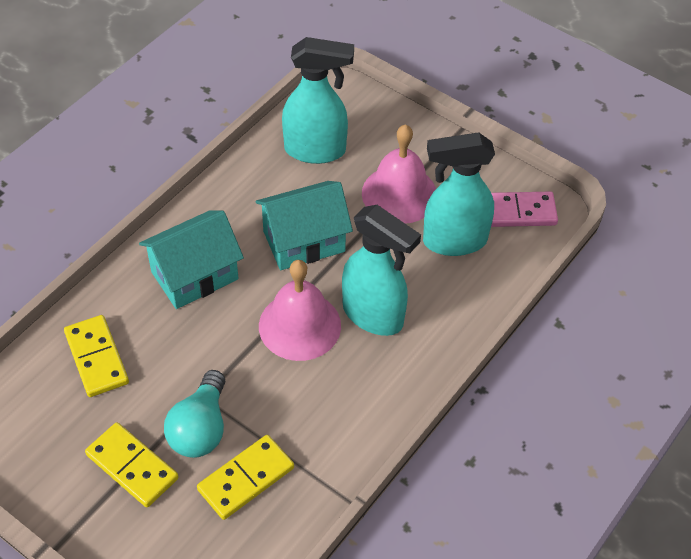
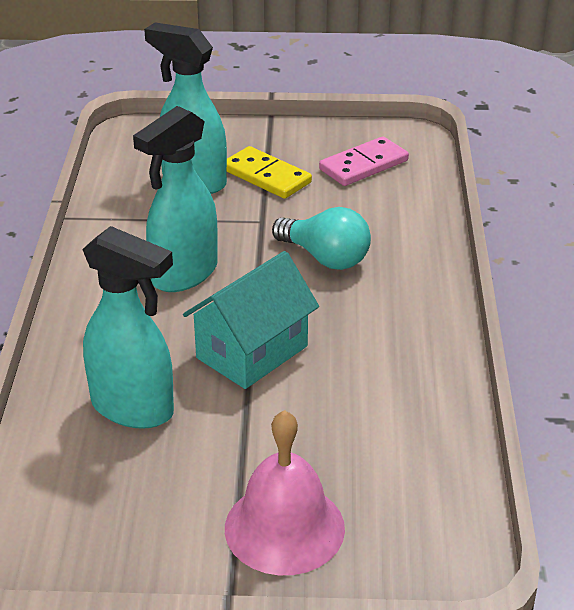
pink bell: 2 -> 1
turquoise house: 2 -> 1
yellow domino: 3 -> 1

